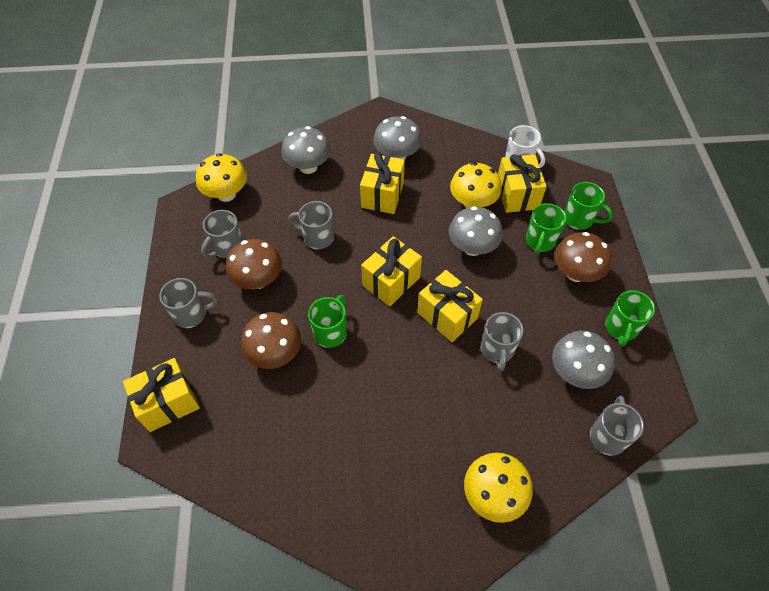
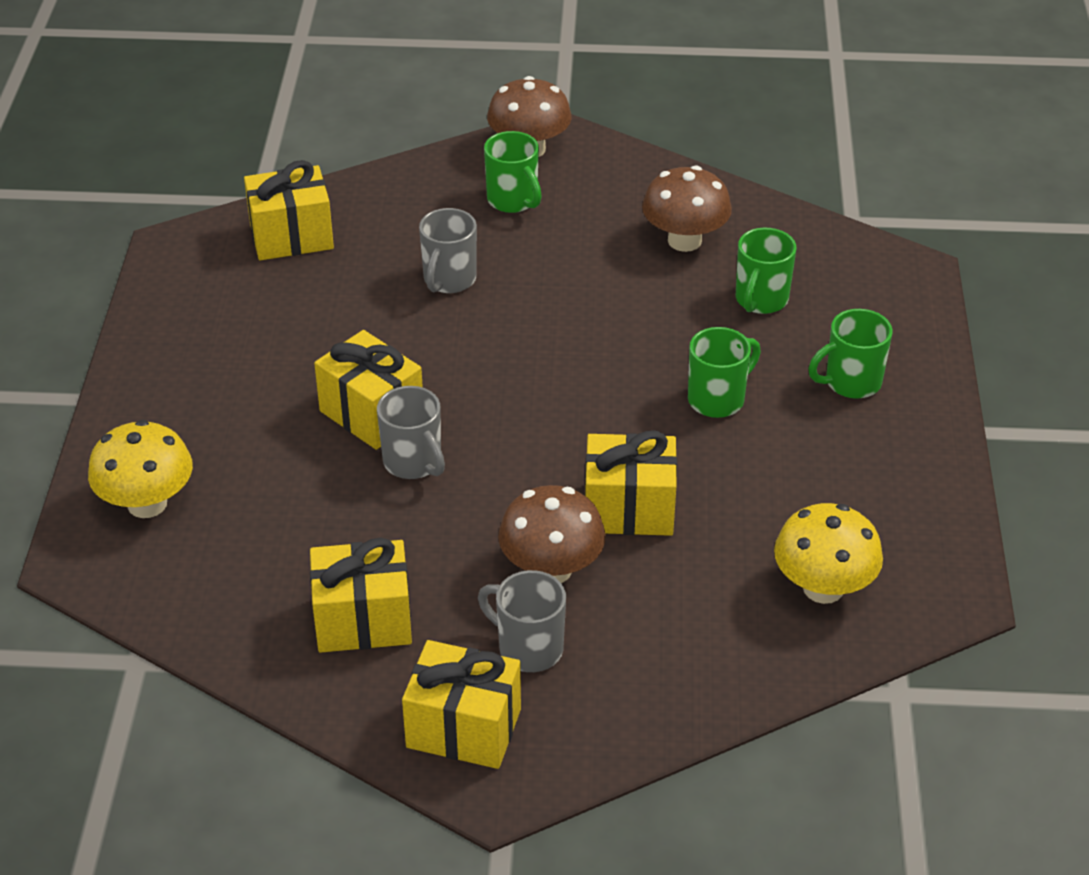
grey mug: 5 -> 3
grey mushroom: 4 -> 0
white mug: 1 -> 0
yellow mushroom: 3 -> 2

